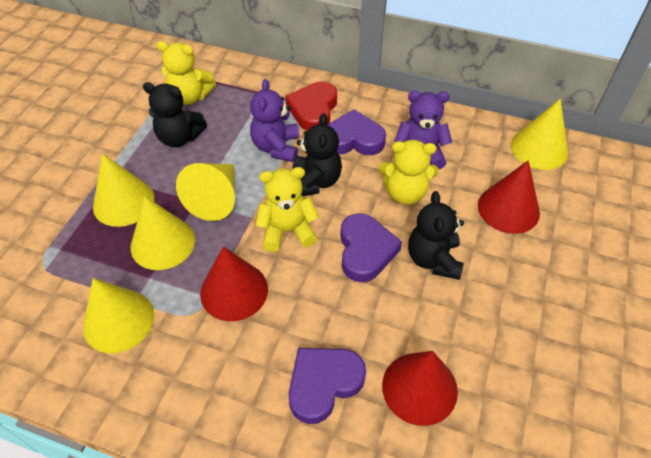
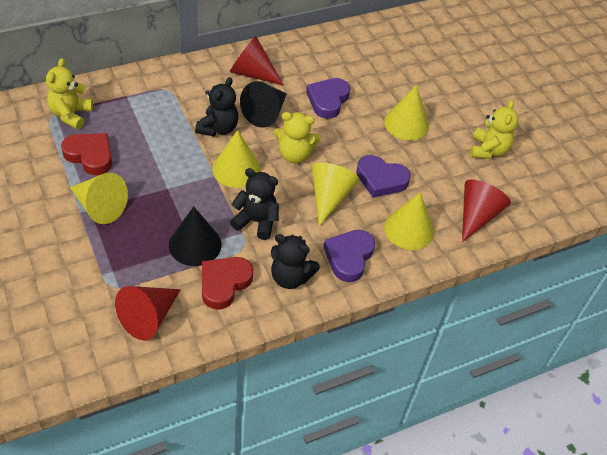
black cone: 0 -> 2
purple teddy bear: 2 -> 0
red heart: 1 -> 2

